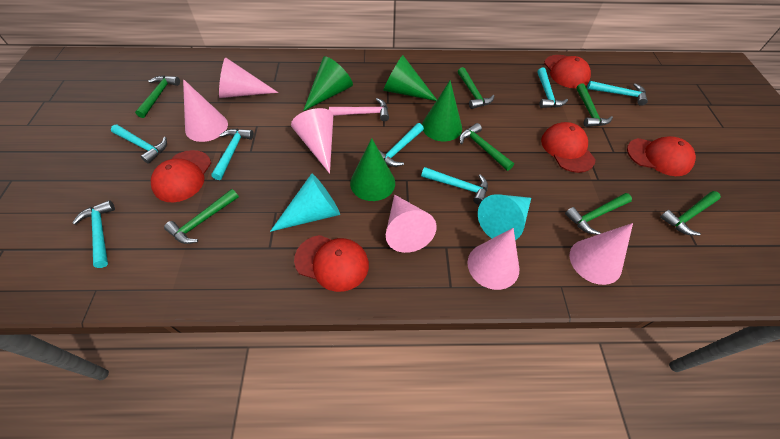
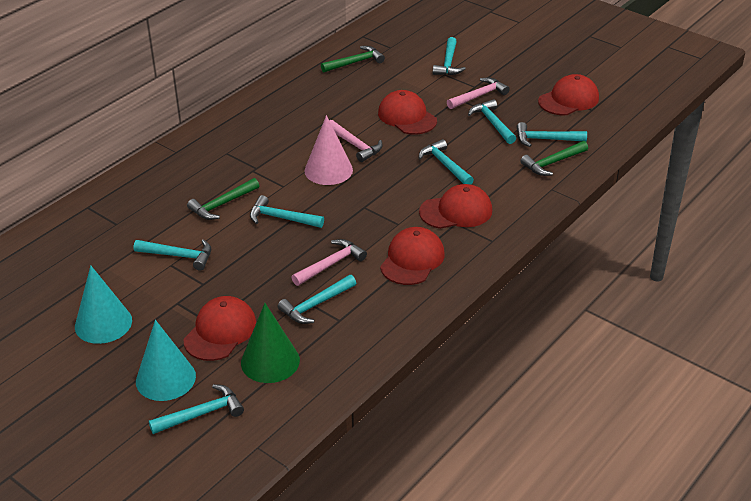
green cone: 4 -> 1
green hammer: 7 -> 3
pink cone: 6 -> 1
pink hammer: 1 -> 3
turquoise hammer: 7 -> 8

